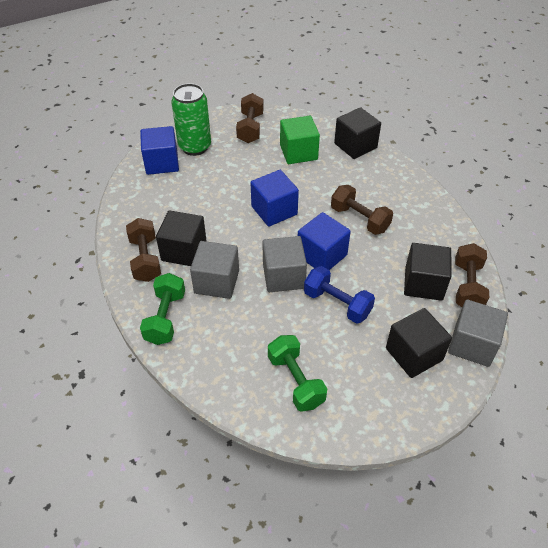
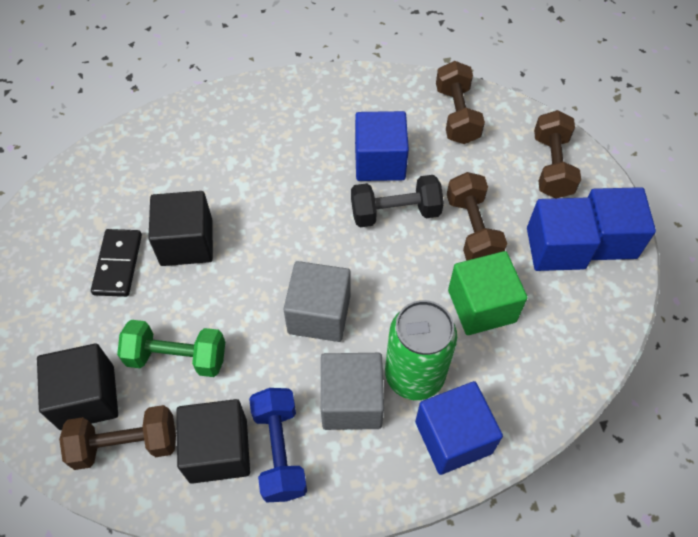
black cube: 4 -> 3
black domino: 0 -> 1
black dumbbell: 0 -> 1
blue cube: 3 -> 4
green dumbbell: 2 -> 1
grey cube: 3 -> 2

